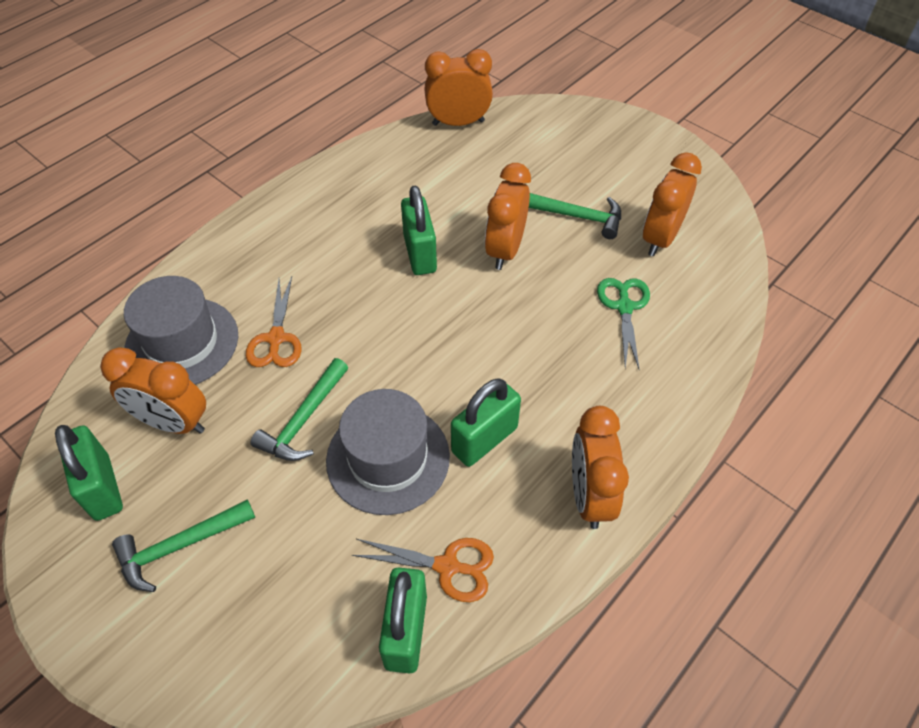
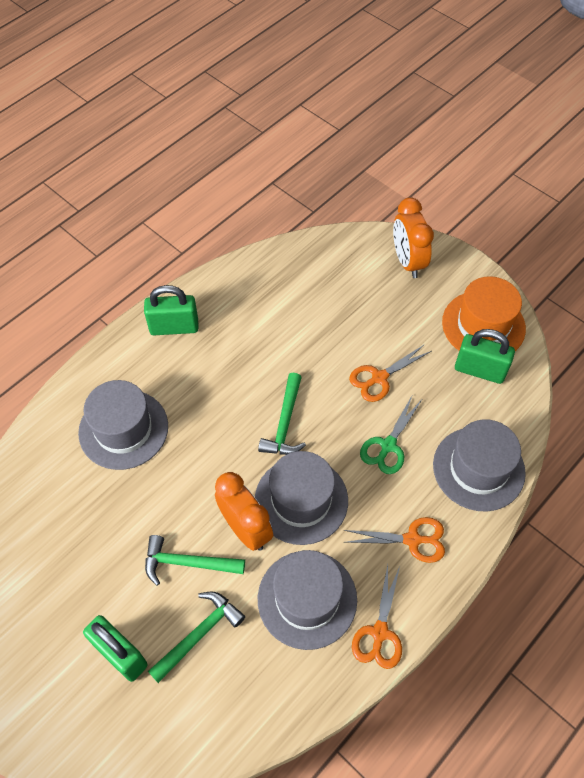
green padlock: 4 -> 3
grey hat: 2 -> 4
orange clock: 5 -> 2
orange hat: 0 -> 1
orange scissors: 2 -> 3

